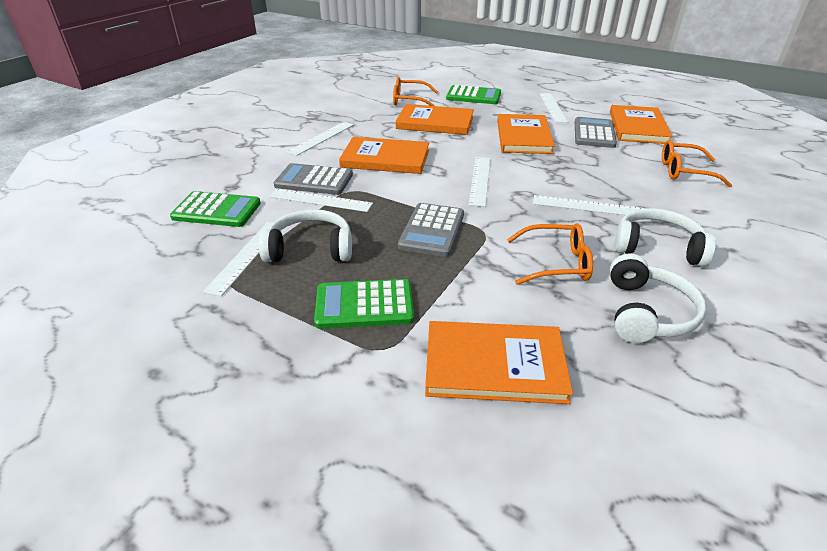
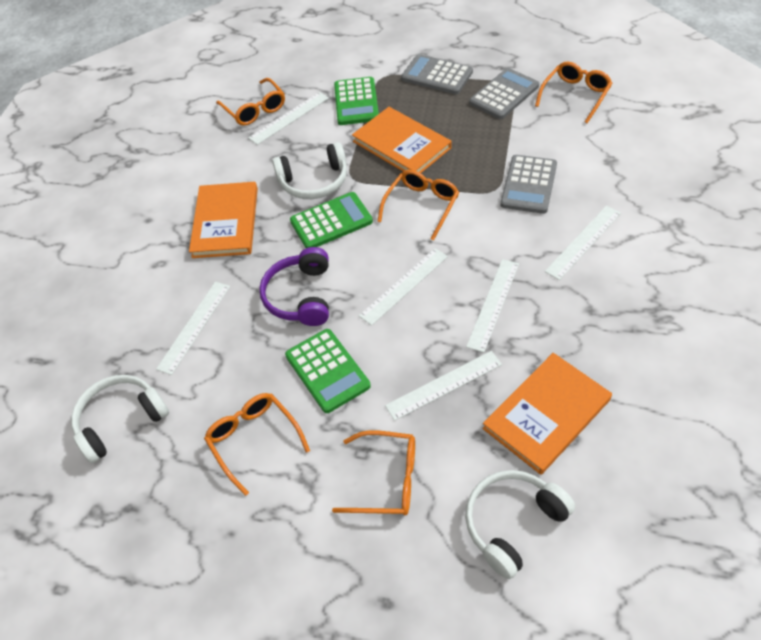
orange book: 5 -> 3
orange glasses: 3 -> 5
purple headphones: 0 -> 1

